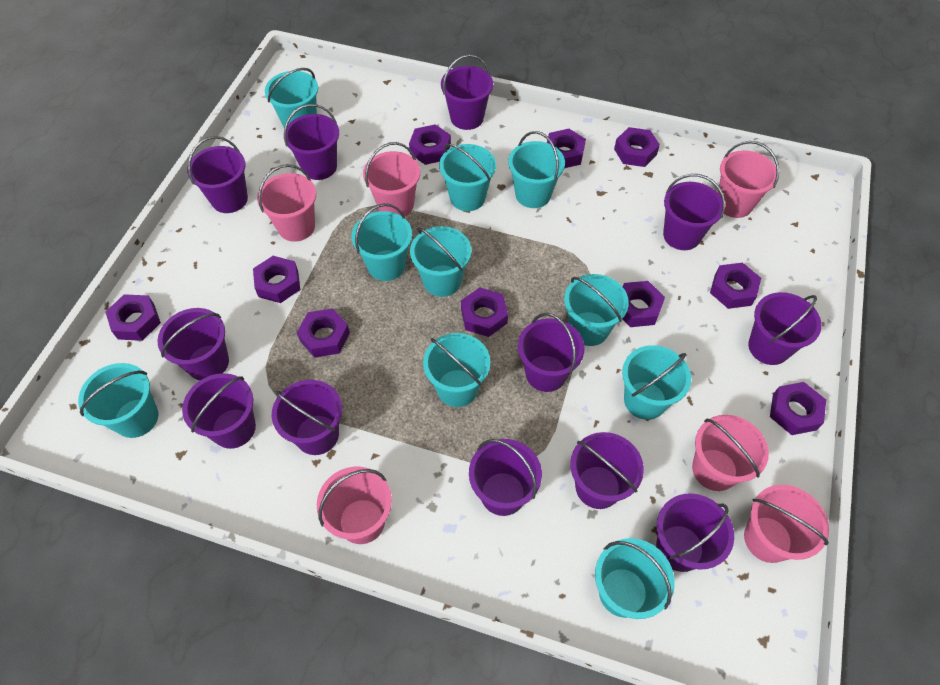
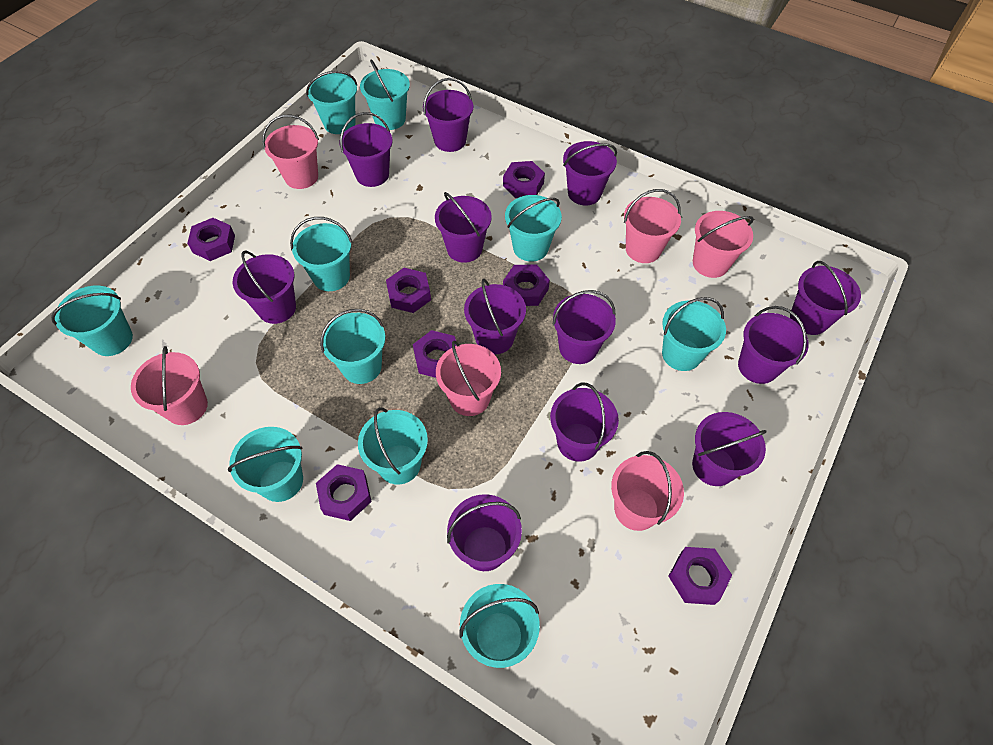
purple nut: 10 -> 7

